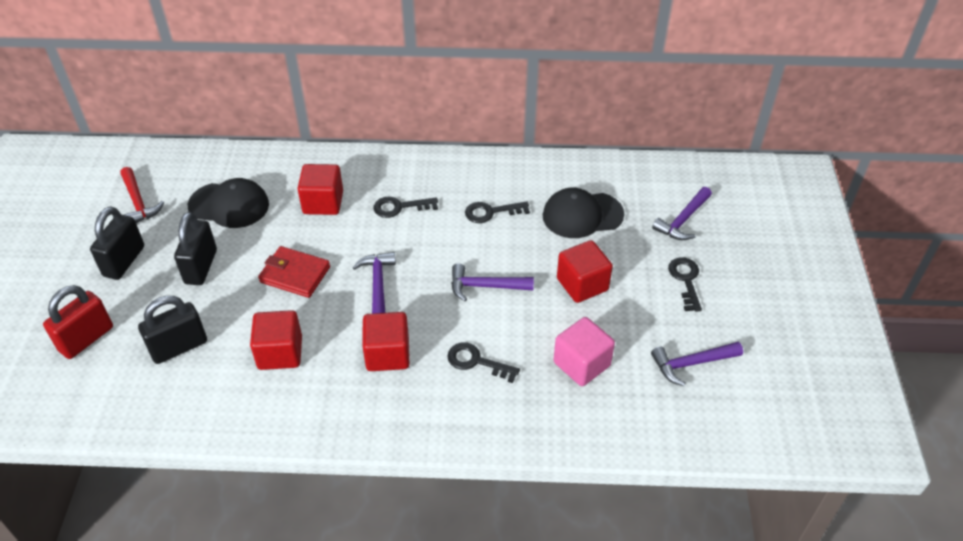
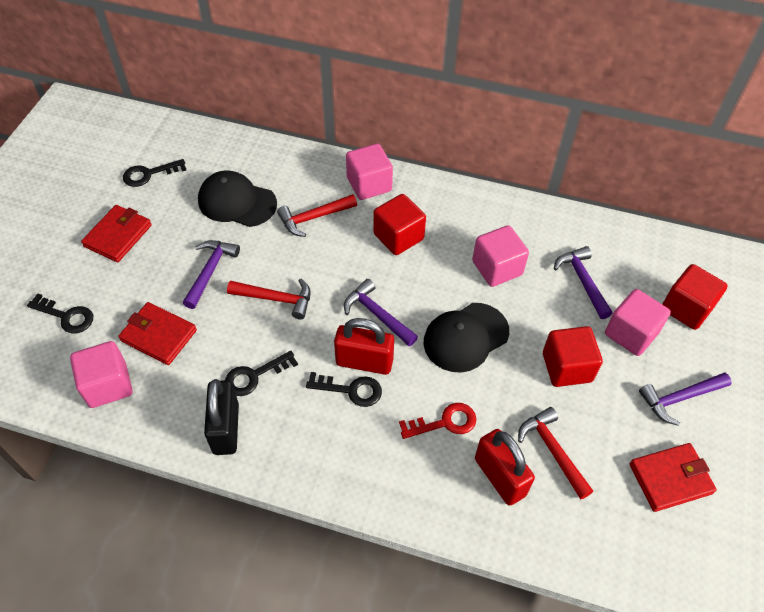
black padlock: 3 -> 1
pink cube: 1 -> 4
red cube: 4 -> 3
red hammer: 1 -> 3
red key: 0 -> 1
red padlock: 1 -> 2
red wallet: 1 -> 3

